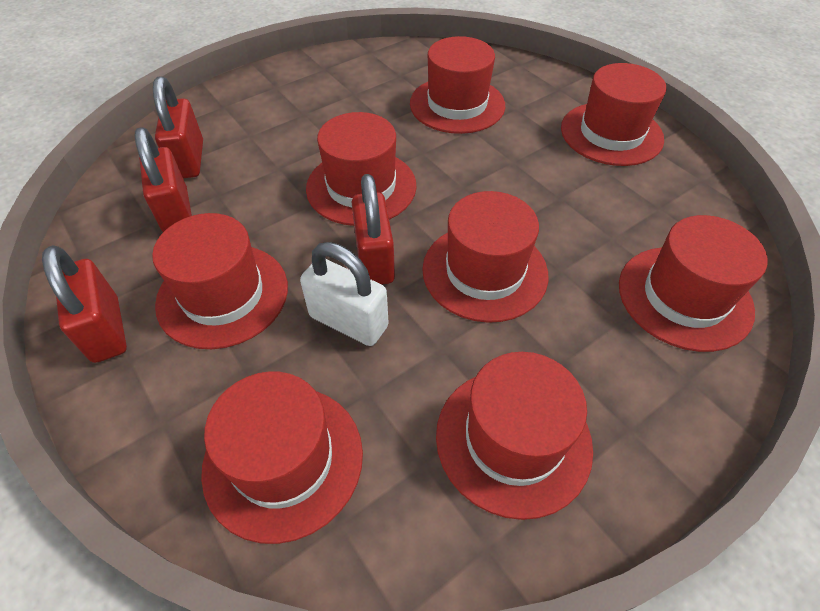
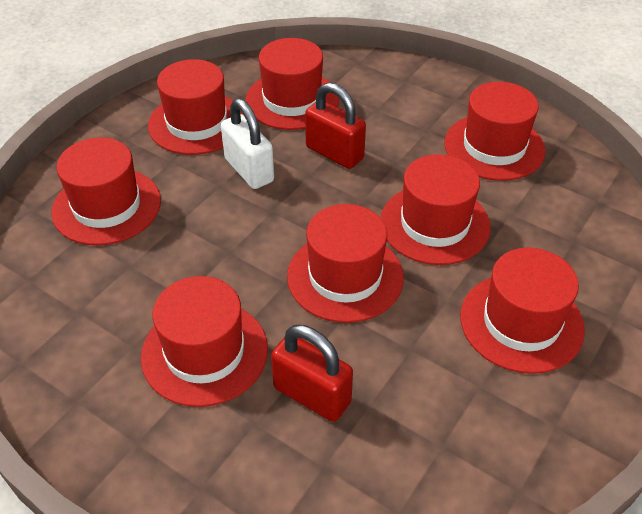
red padlock: 4 -> 2

